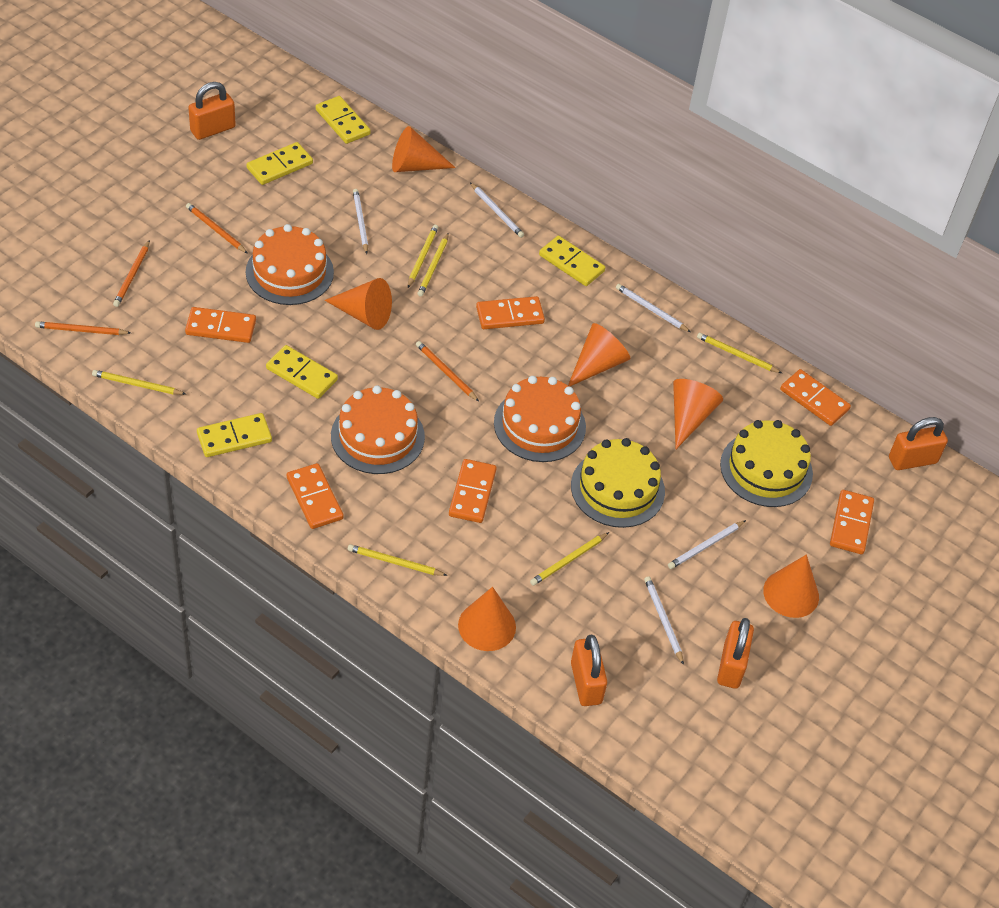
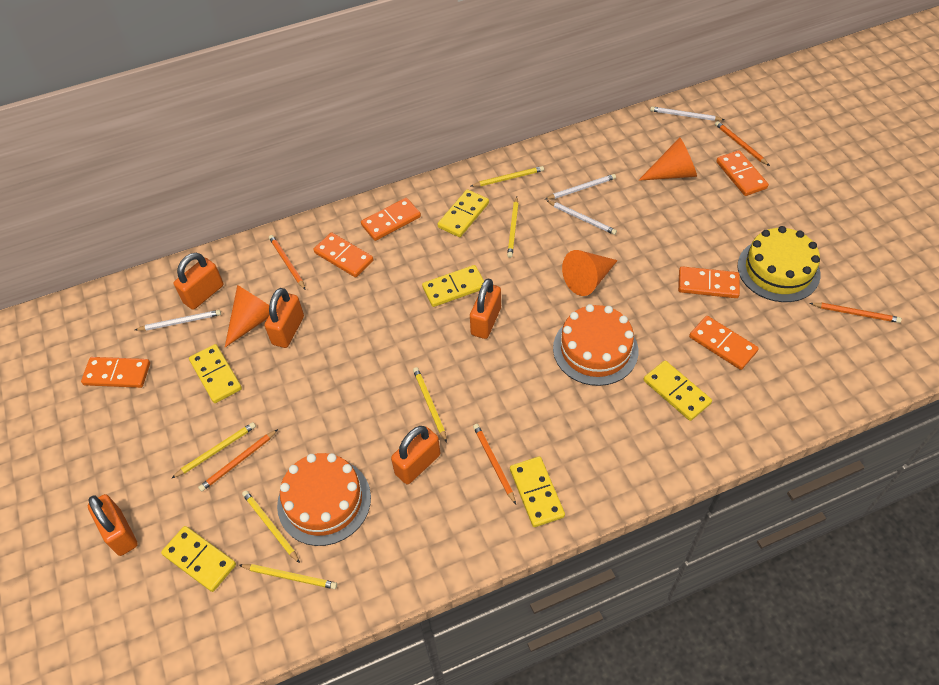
orange cake: 3 -> 2
orange cone: 6 -> 3
orange padlock: 4 -> 5
orange pencil: 4 -> 5
white pencil: 5 -> 4
yellow cake: 2 -> 1
yellow domino: 5 -> 6

